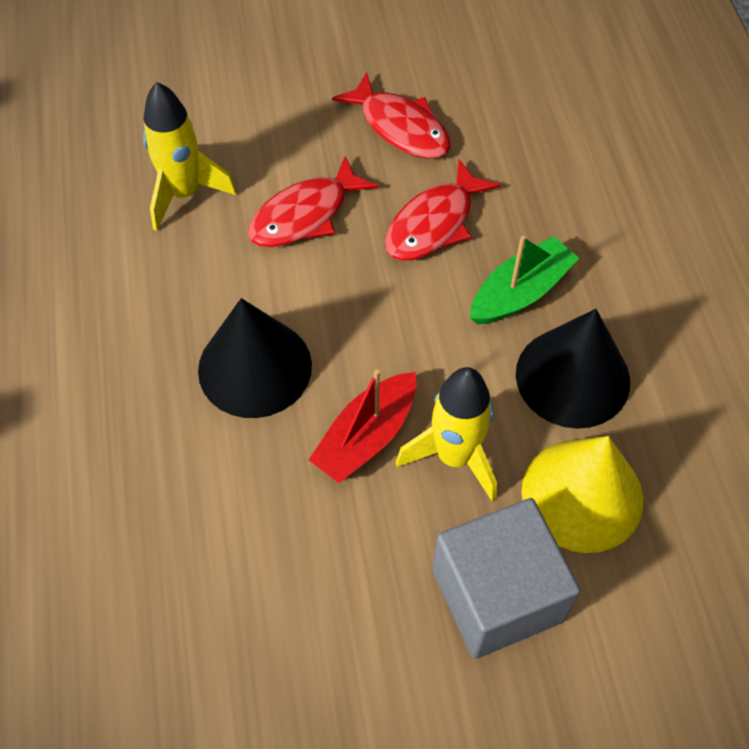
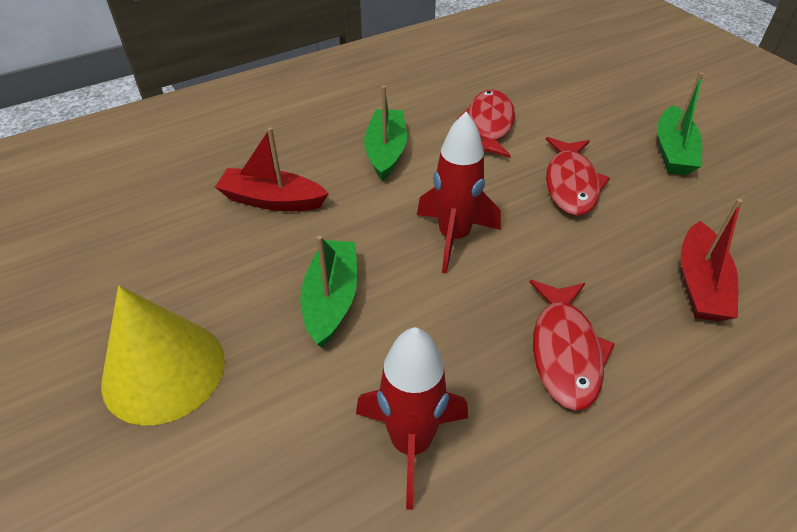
black cone: 2 -> 0
green boat: 1 -> 3
grey cube: 1 -> 0
red boat: 1 -> 2
red rocket: 0 -> 2
yellow rocket: 2 -> 0

